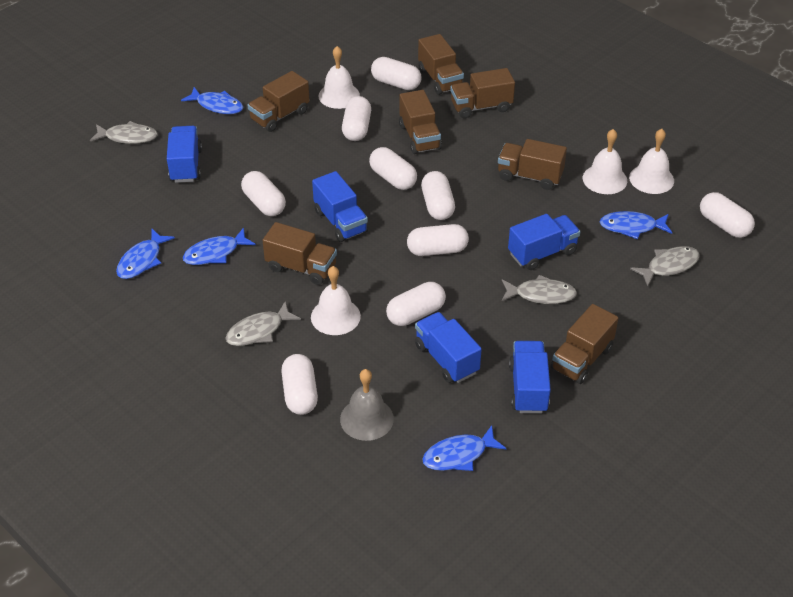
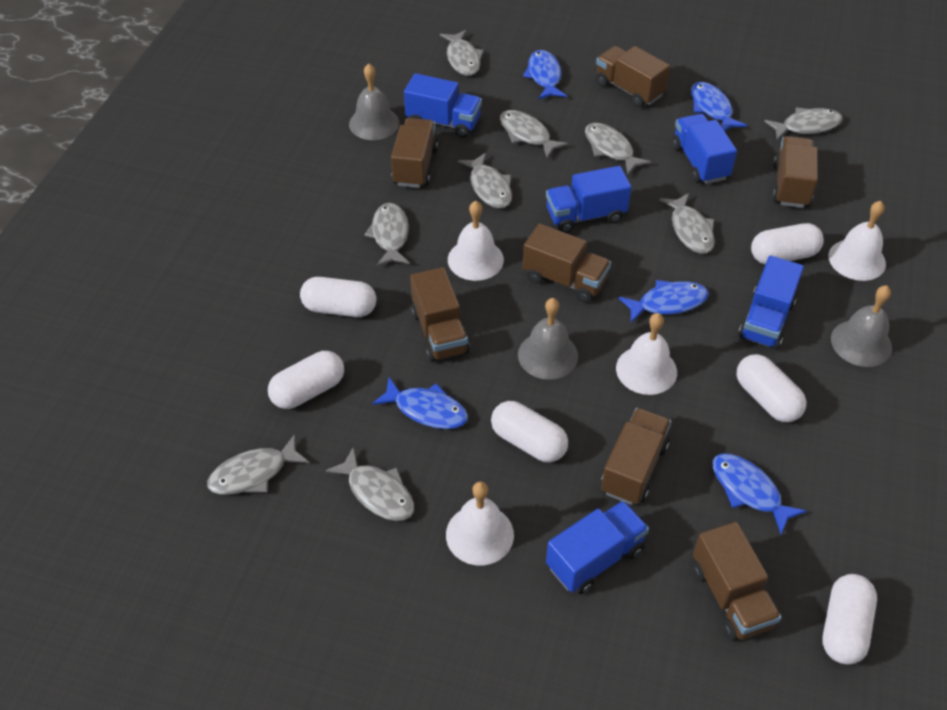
grey bell: 1 -> 3
grey fish: 4 -> 9
white capsule: 9 -> 6

